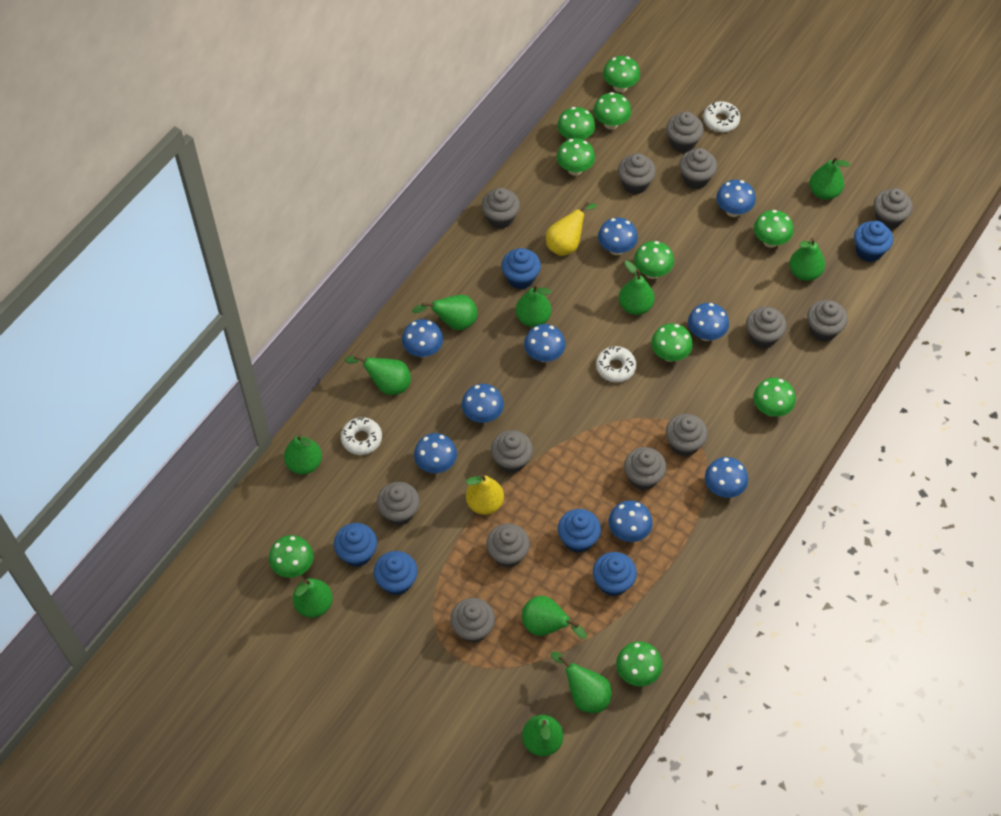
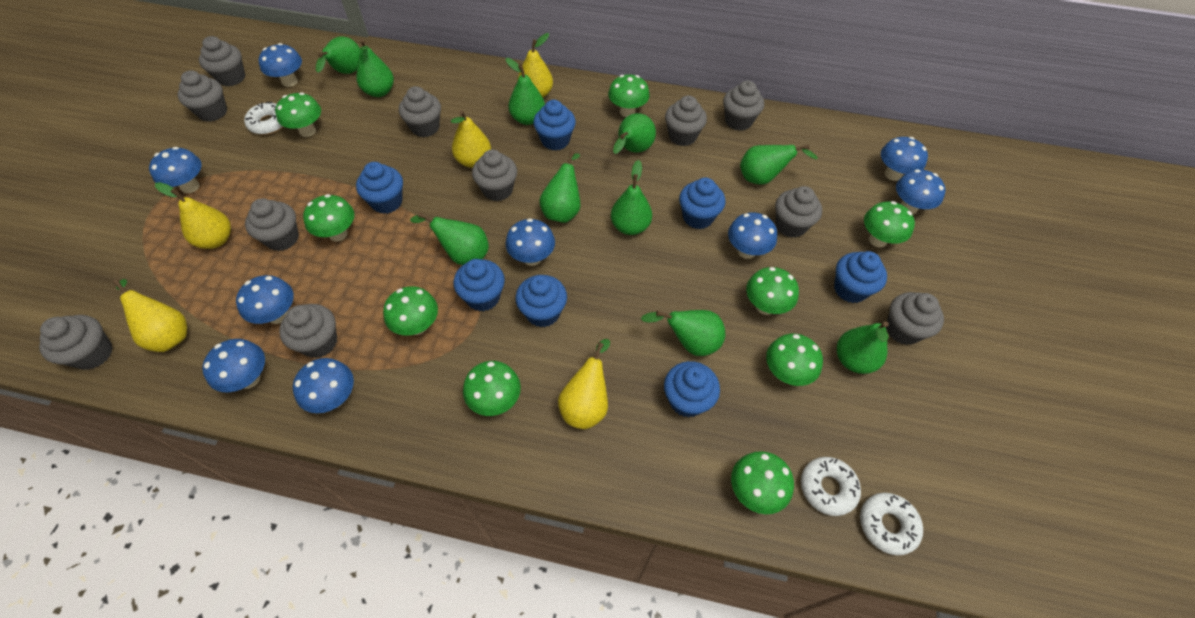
blue cupcake: 6 -> 7
green mushroom: 10 -> 9
green pear: 11 -> 10
grey cupcake: 13 -> 11
yellow pear: 2 -> 5

